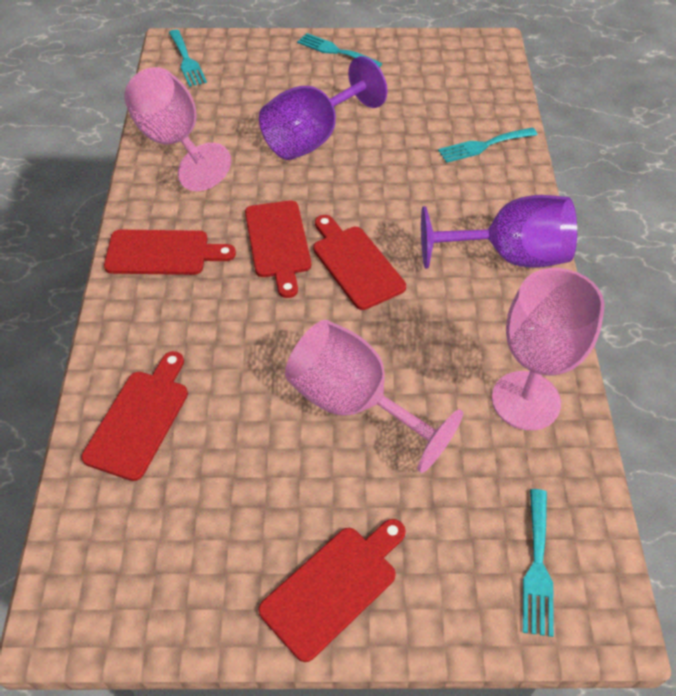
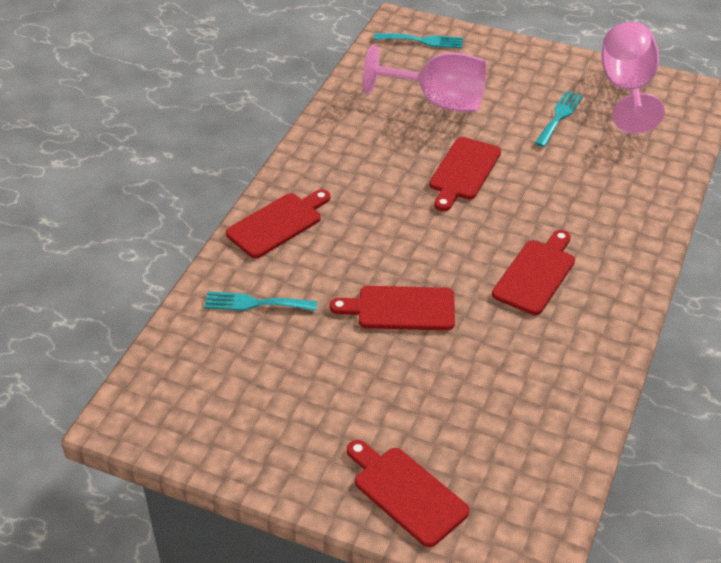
pink goblet: 3 -> 2
purple goblet: 2 -> 0
turquoise fork: 4 -> 3

